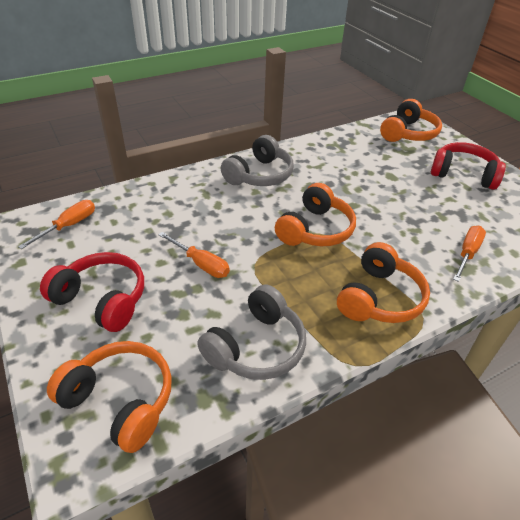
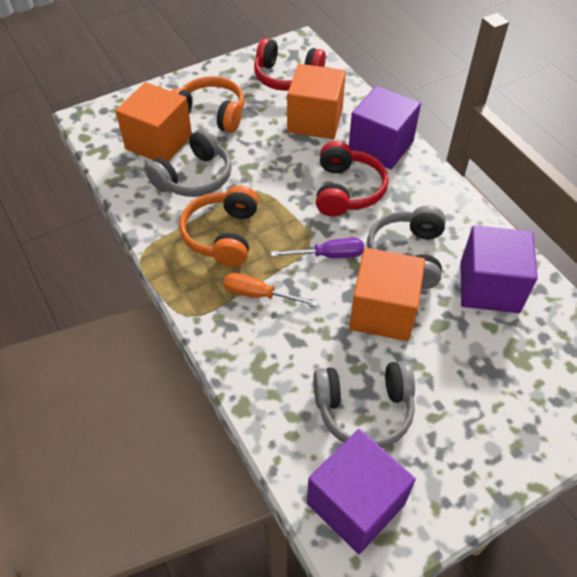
grey headphones: 2 -> 3
orange cube: 0 -> 3
orange headphones: 4 -> 2
orange screwdriver: 3 -> 1
purple cube: 0 -> 3
purple screwdriver: 0 -> 1

